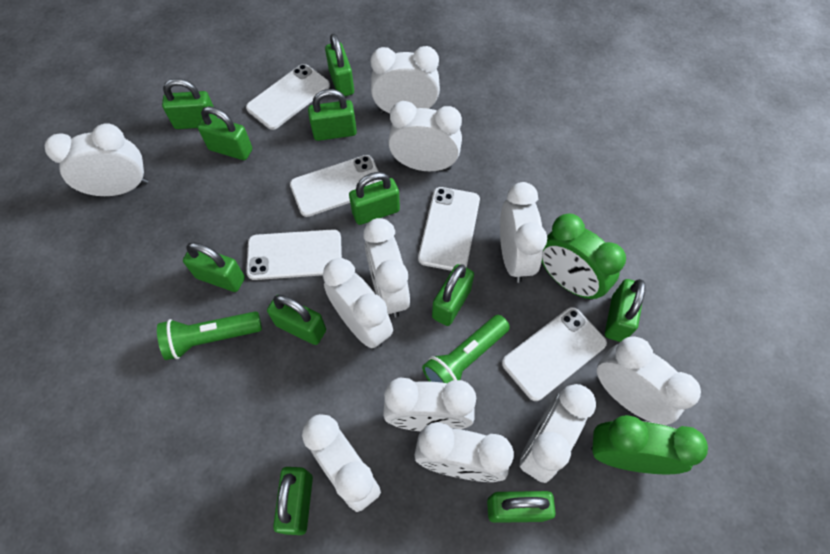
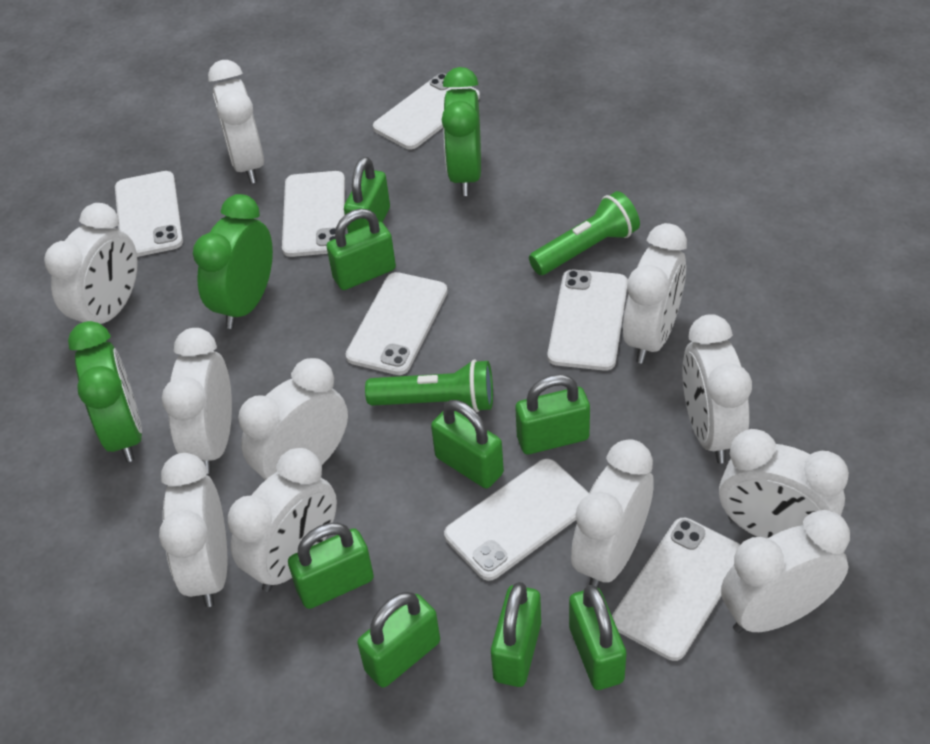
green clock: 2 -> 3
green padlock: 11 -> 8
white phone: 5 -> 7

